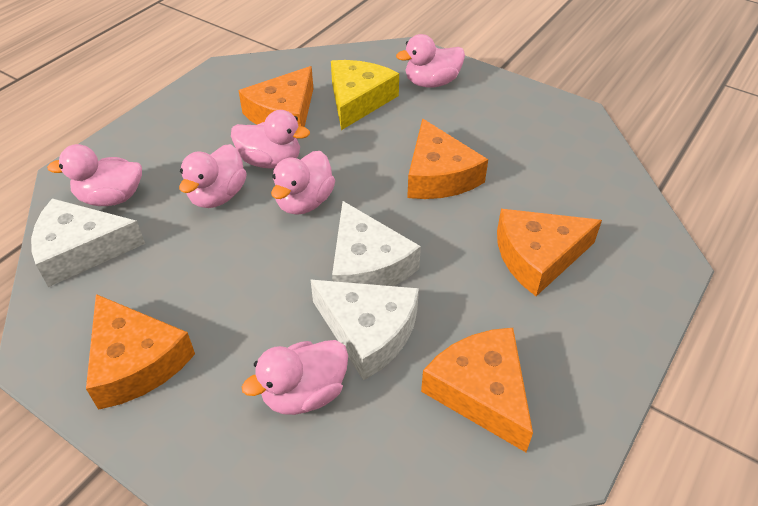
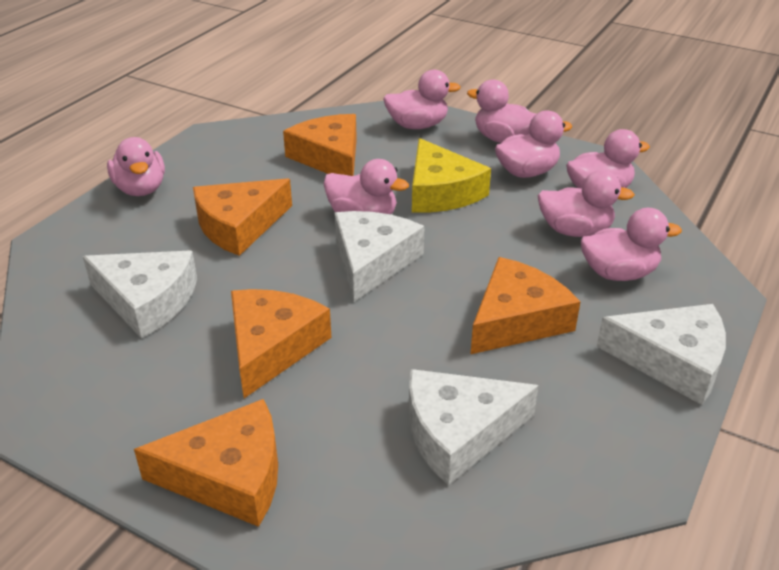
pink duck: 6 -> 8
white cheese: 3 -> 4

